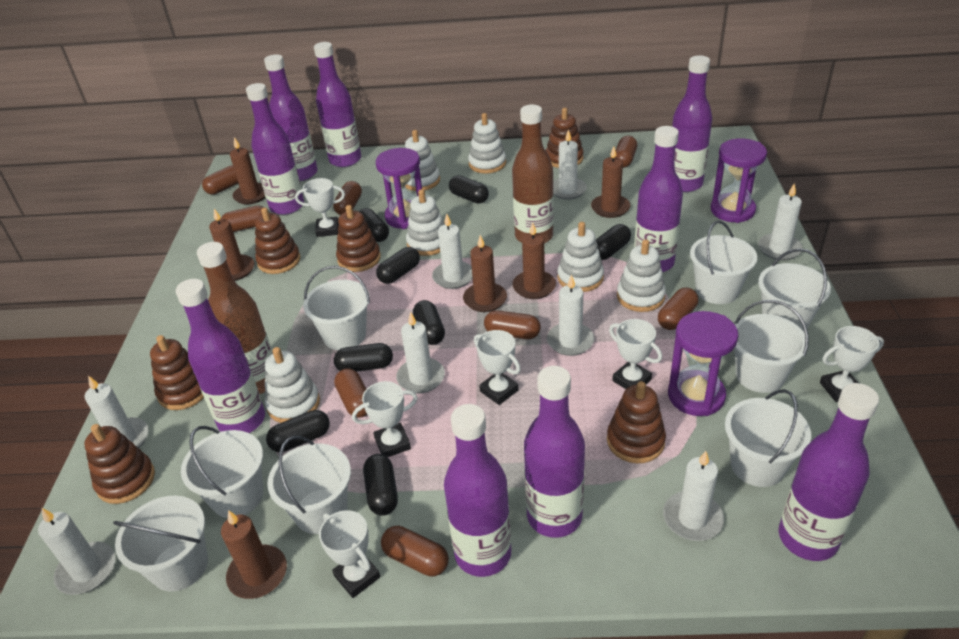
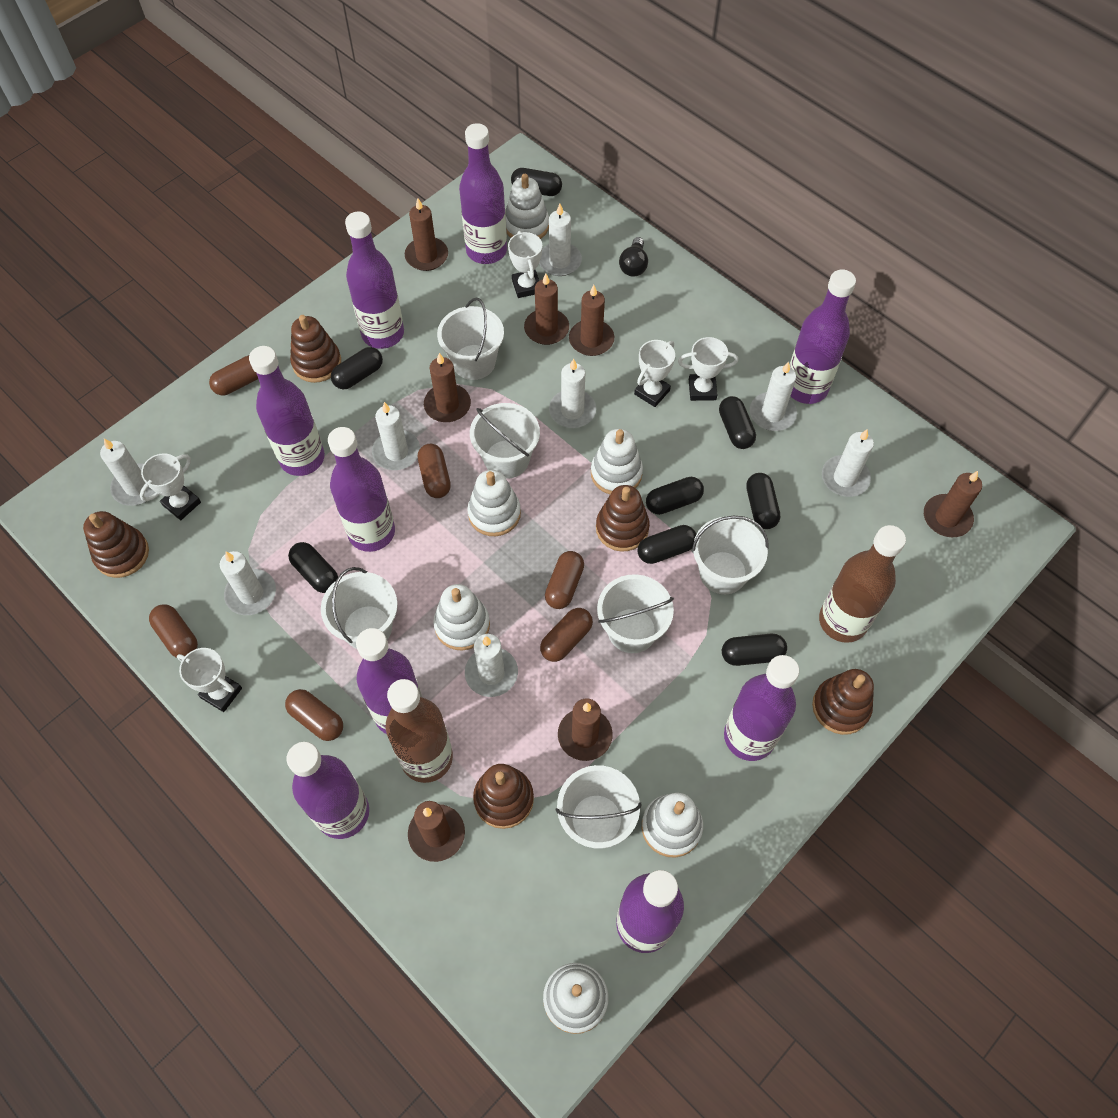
black light bulb: 0 -> 1
brown candle: 6 -> 7
brown capsule: 8 -> 6
brown stacking toy: 6 -> 5
purple hourglass: 3 -> 0
white bucket: 8 -> 6
white trophy: 6 -> 5

